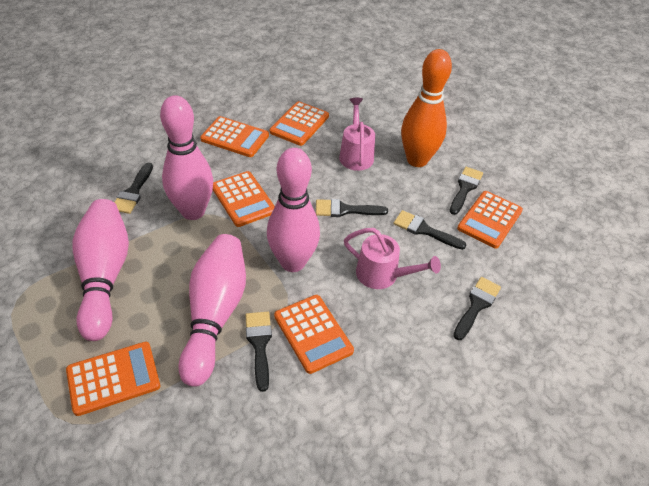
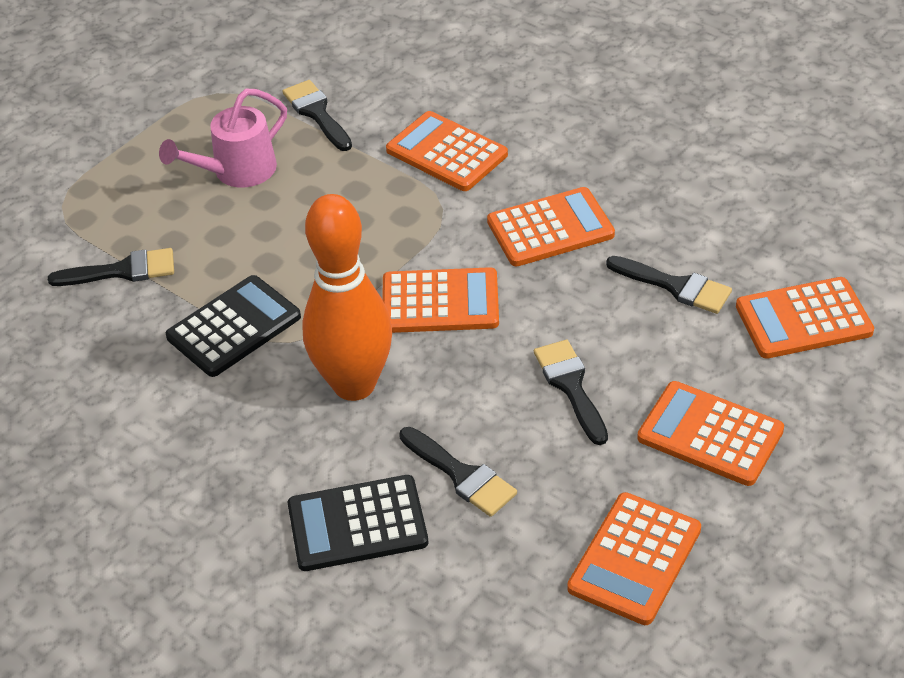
black brush: 6 -> 5
black calculator: 0 -> 2
pink bowling pin: 4 -> 0
pink watering can: 2 -> 1

